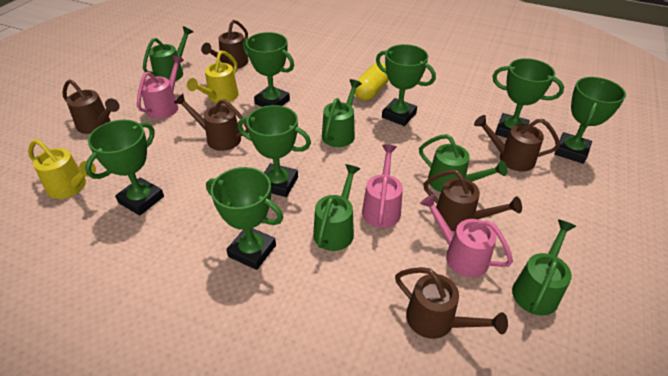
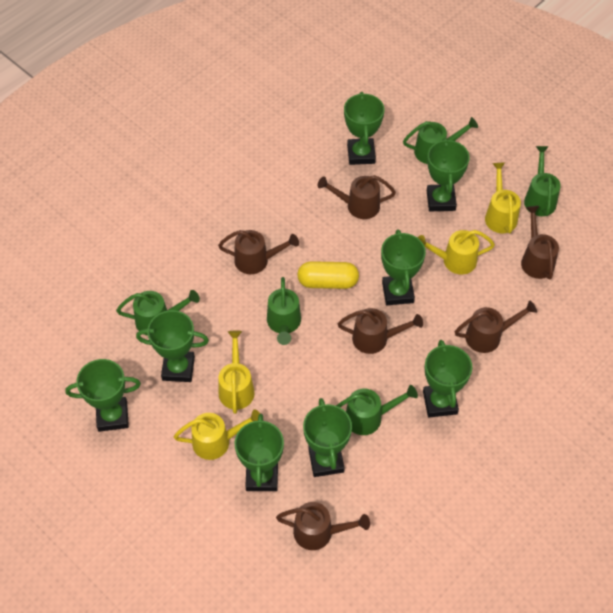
green trophy: 7 -> 8
pink watering can: 3 -> 0
yellow watering can: 2 -> 4

